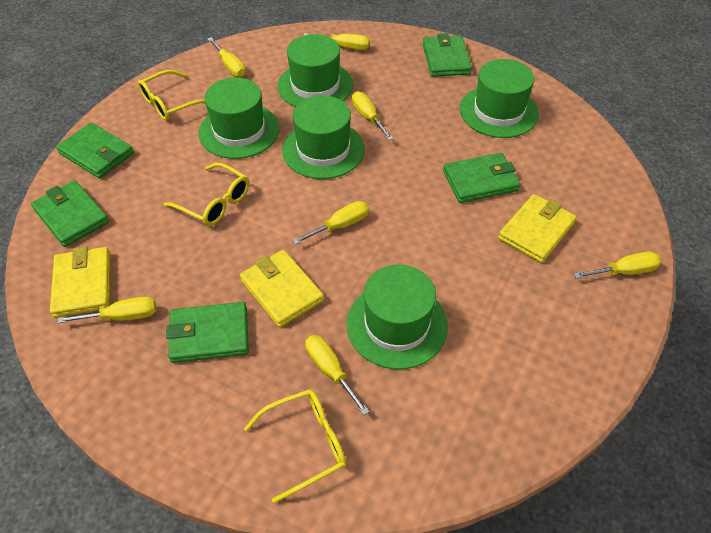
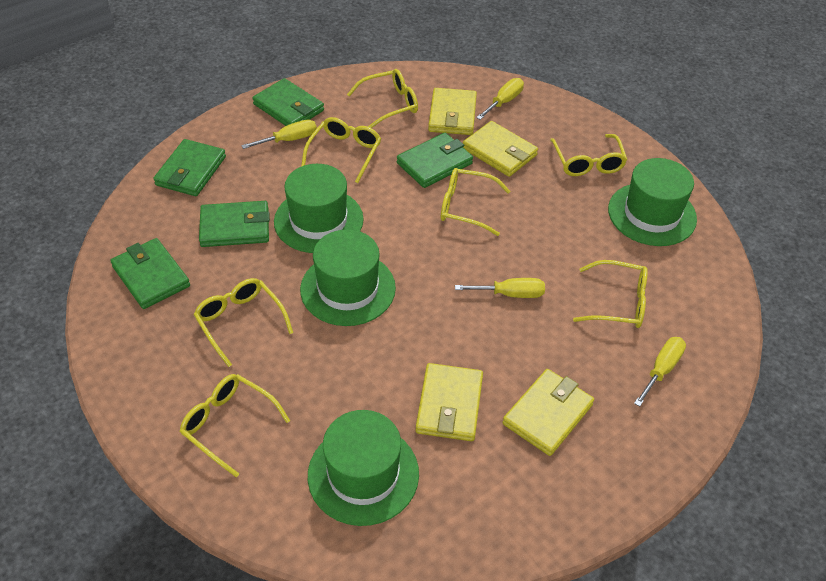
green hat: 5 -> 4
yellow glasses: 3 -> 7
yellow screwdriver: 7 -> 4
yellow wallet: 3 -> 4

